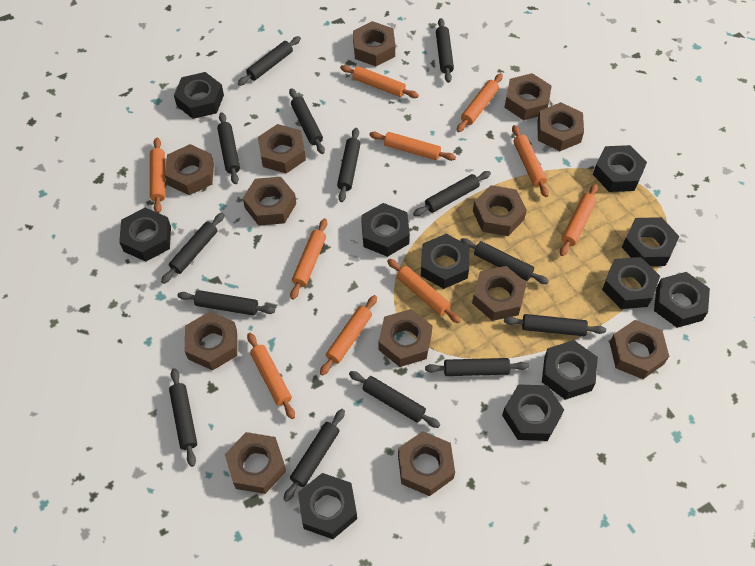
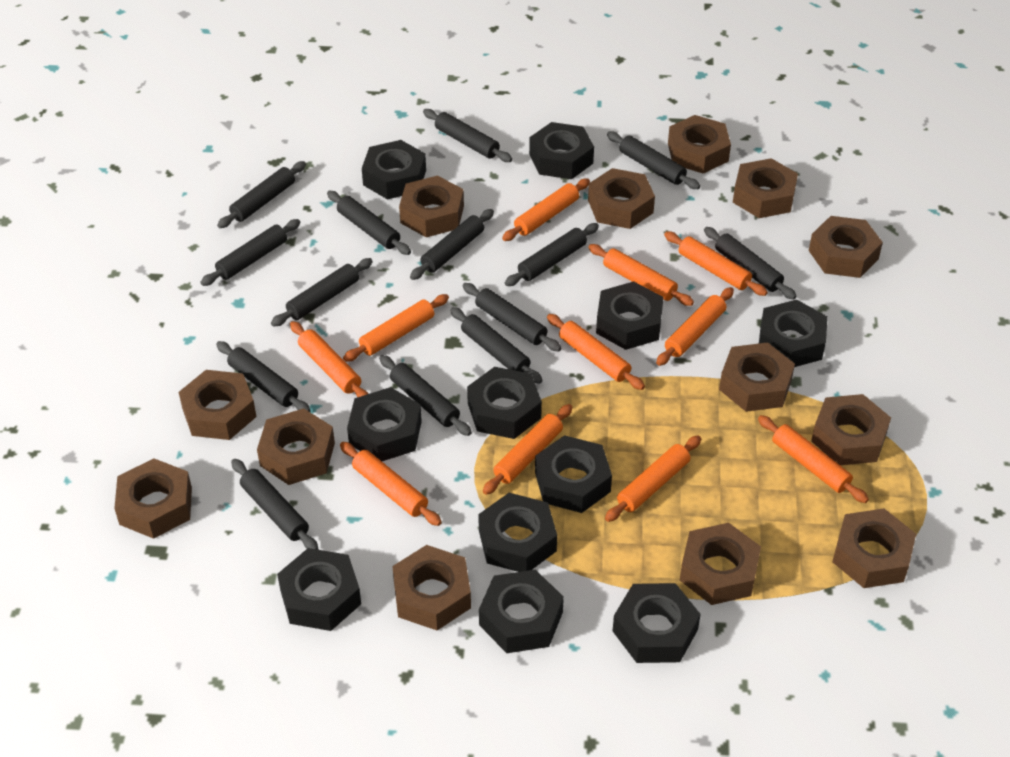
orange rolling pin: 10 -> 11

